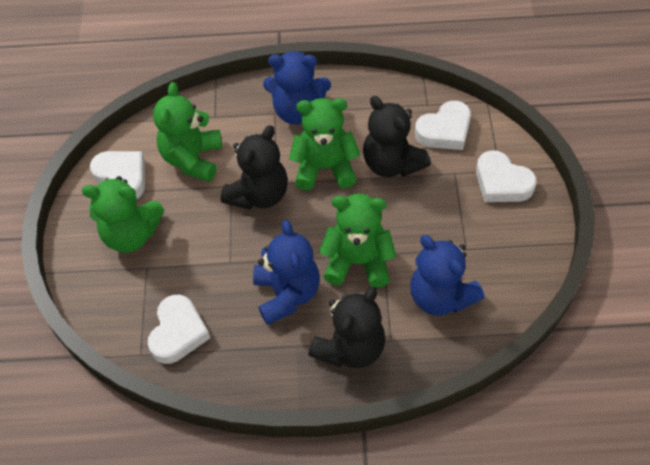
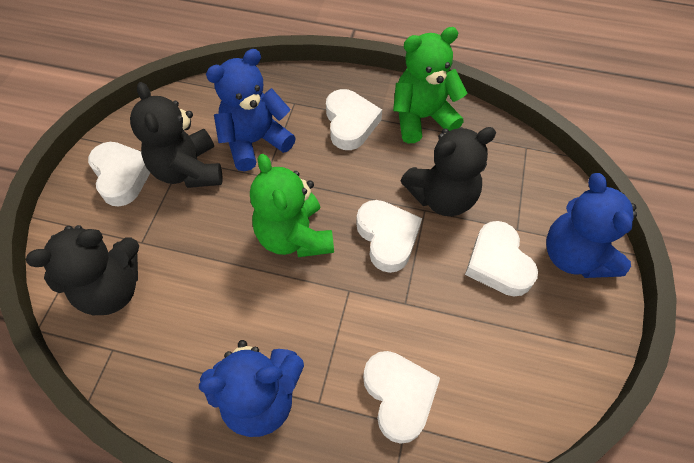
green teddy bear: 4 -> 2
white heart: 4 -> 5

